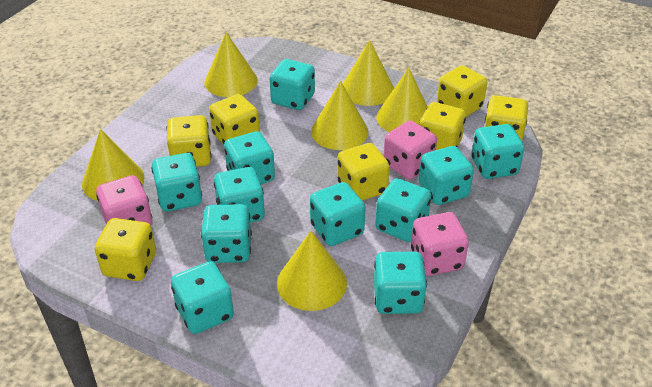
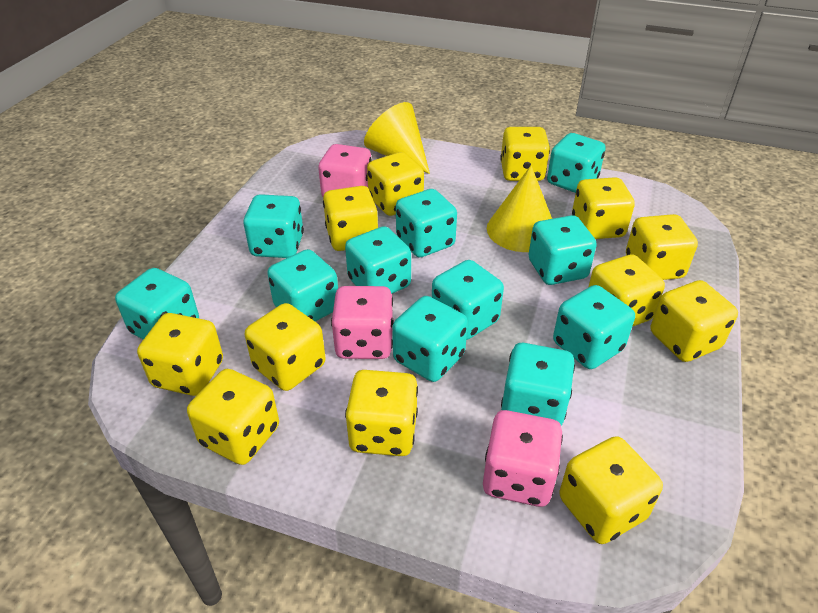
yellow cone: 6 -> 2
yellow dice: 7 -> 12

